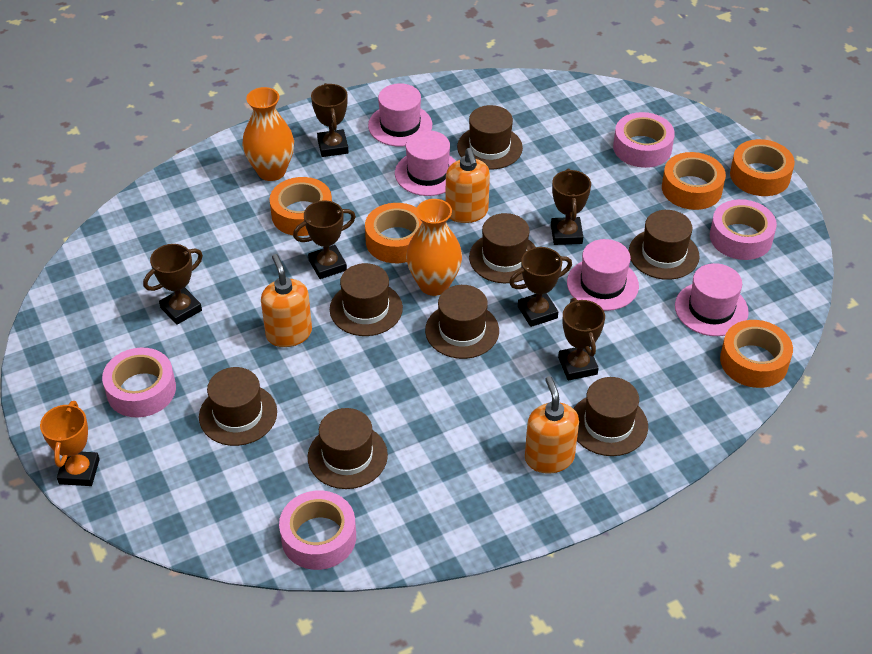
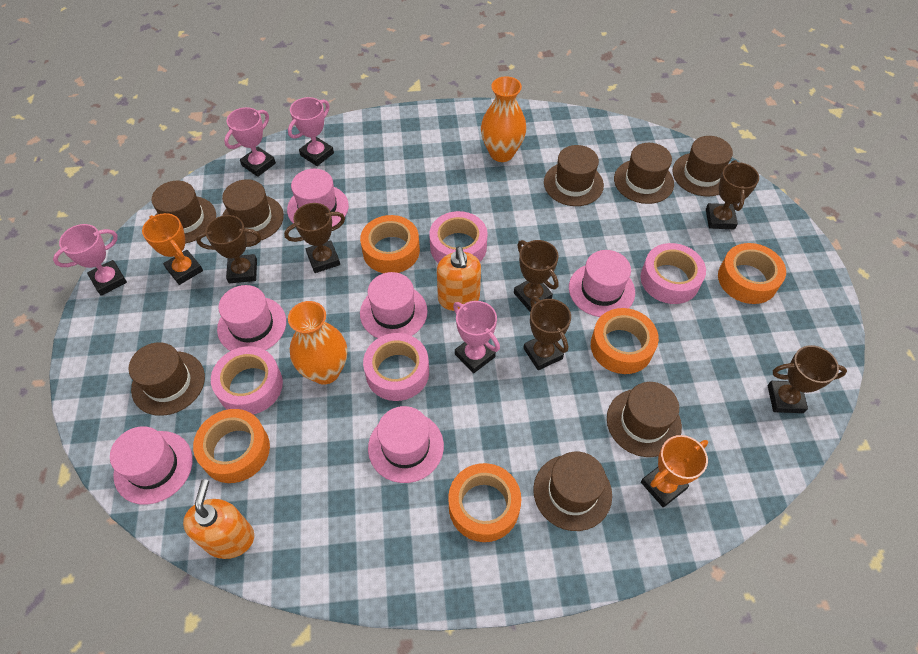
orange soap dispenser: 3 -> 2
orange trophy: 1 -> 2
pink hat: 4 -> 6
pink trophy: 0 -> 4

